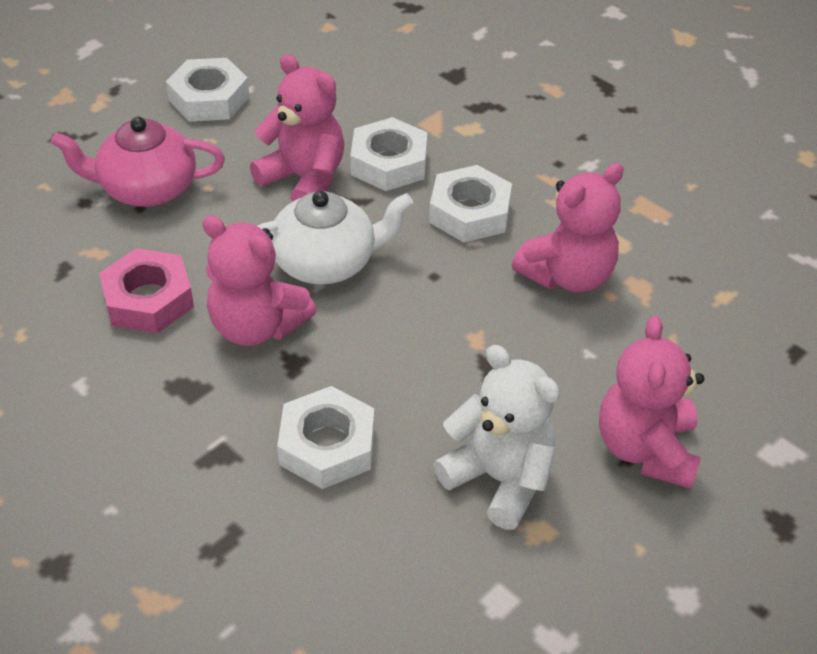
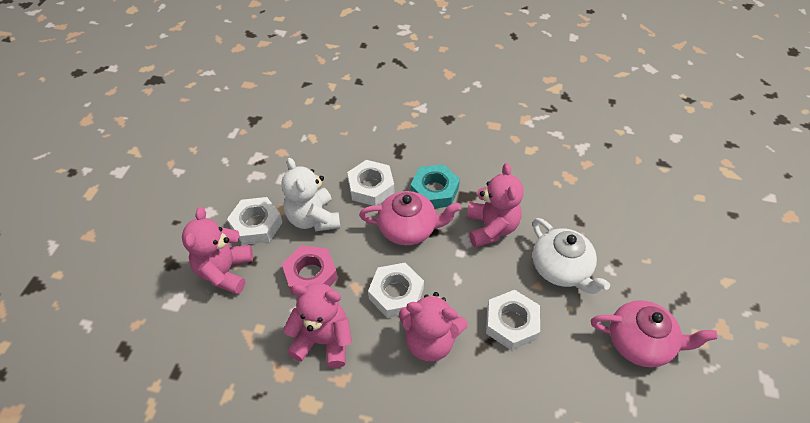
pink teapot: 1 -> 2
turquoise nut: 0 -> 1

